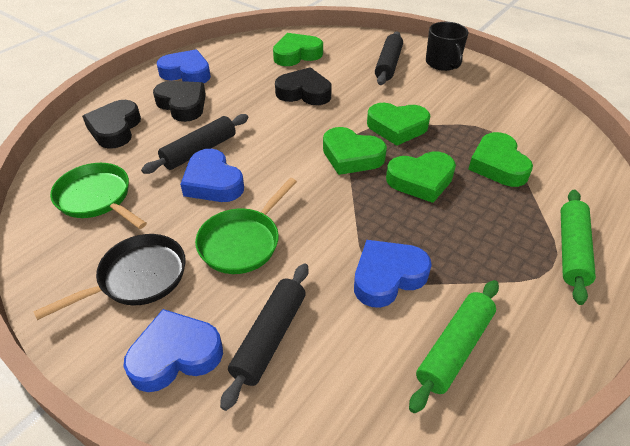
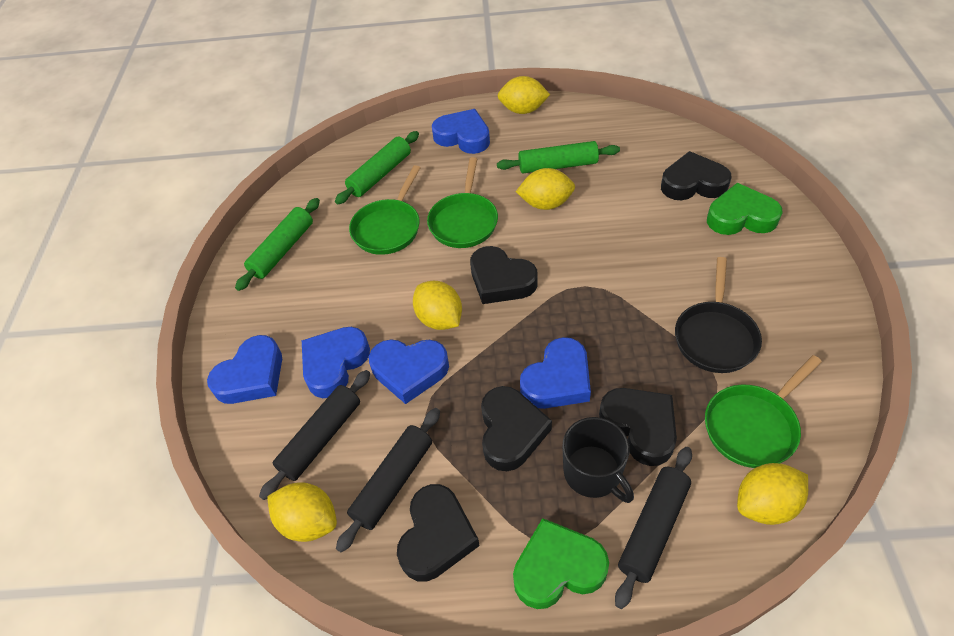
black heart: 3 -> 5
blue heart: 4 -> 5
green heart: 5 -> 2
green pan: 2 -> 3
green rolling pin: 2 -> 3
yellow lemon: 0 -> 5

